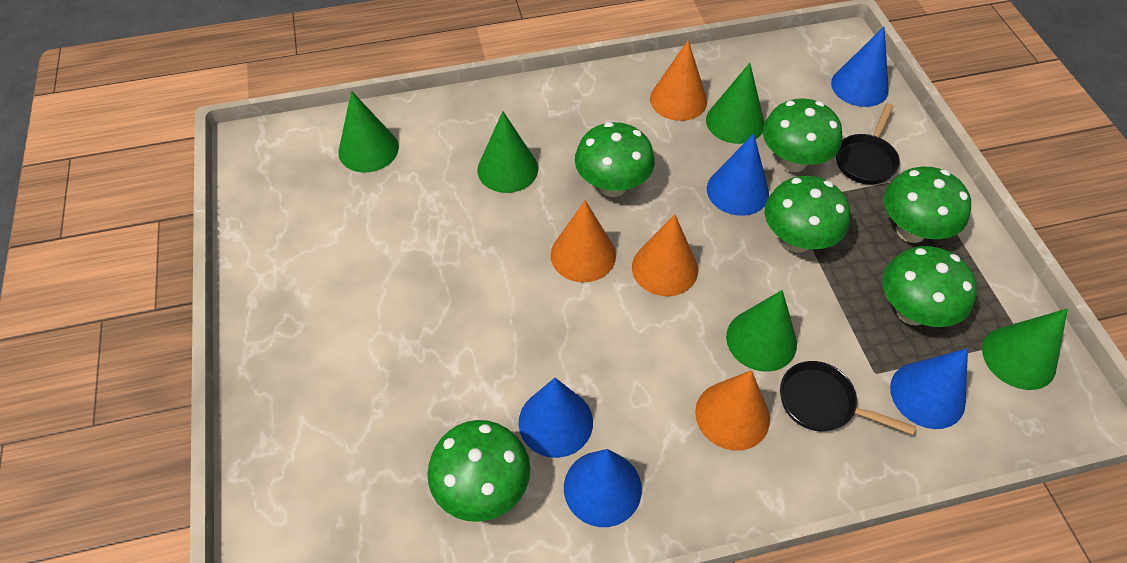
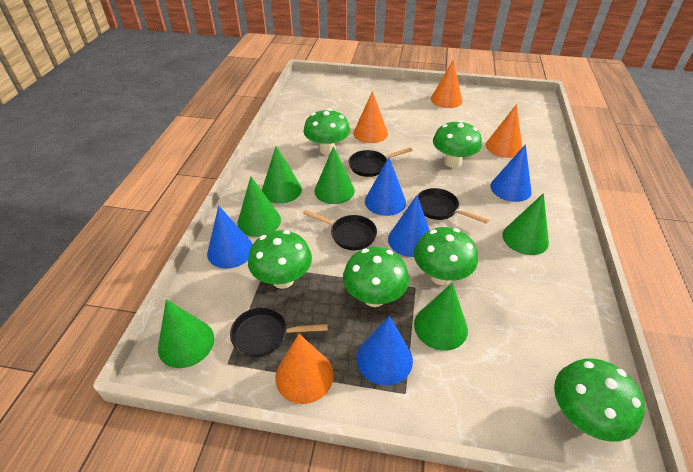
black pan: 2 -> 4
green cone: 5 -> 6

